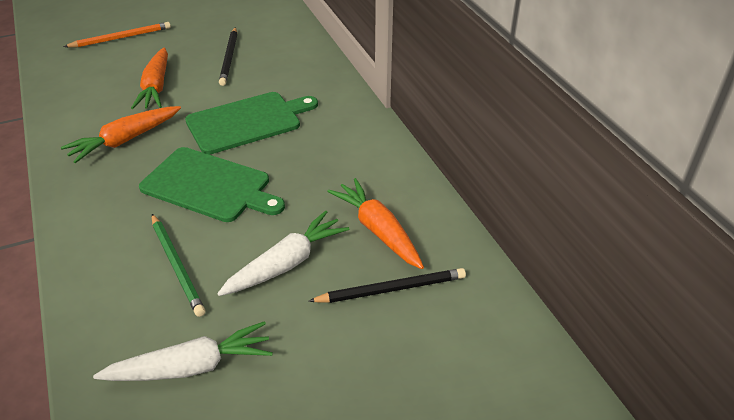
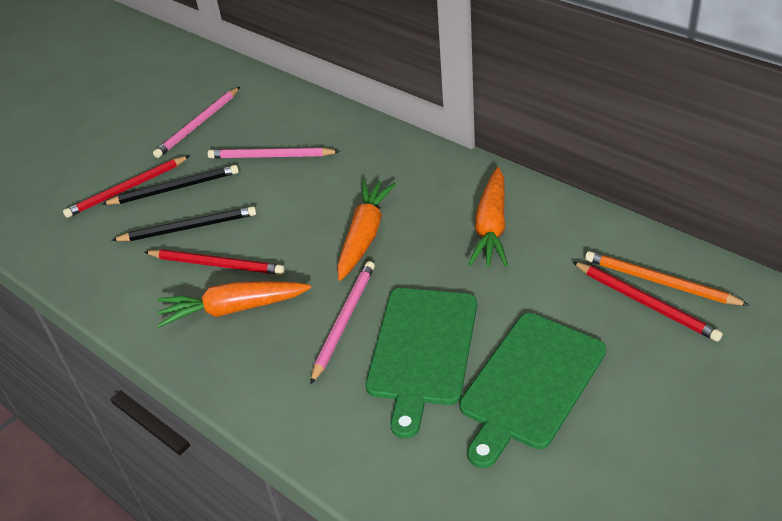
green pencil: 1 -> 0
pink pencil: 0 -> 3
red pencil: 0 -> 3
white carrot: 2 -> 0

